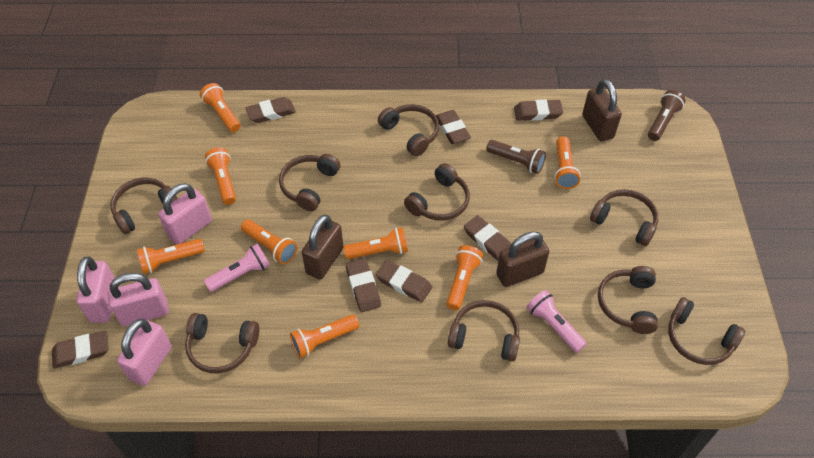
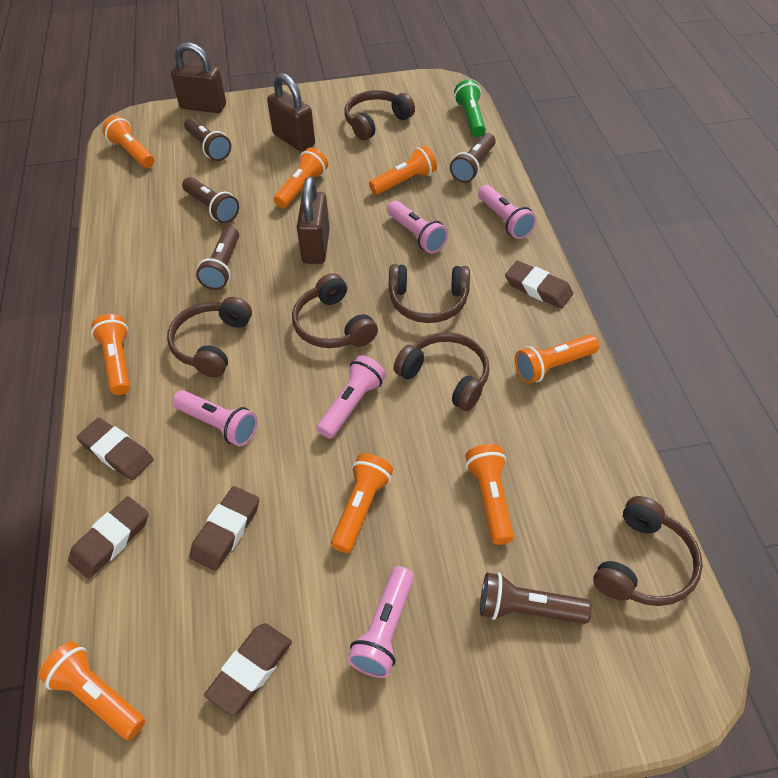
brown eraser: 7 -> 5
brown flashlight: 2 -> 5
brown headphones: 9 -> 6
green flashlight: 0 -> 1
pink flashlight: 2 -> 5
pink padlock: 4 -> 0

